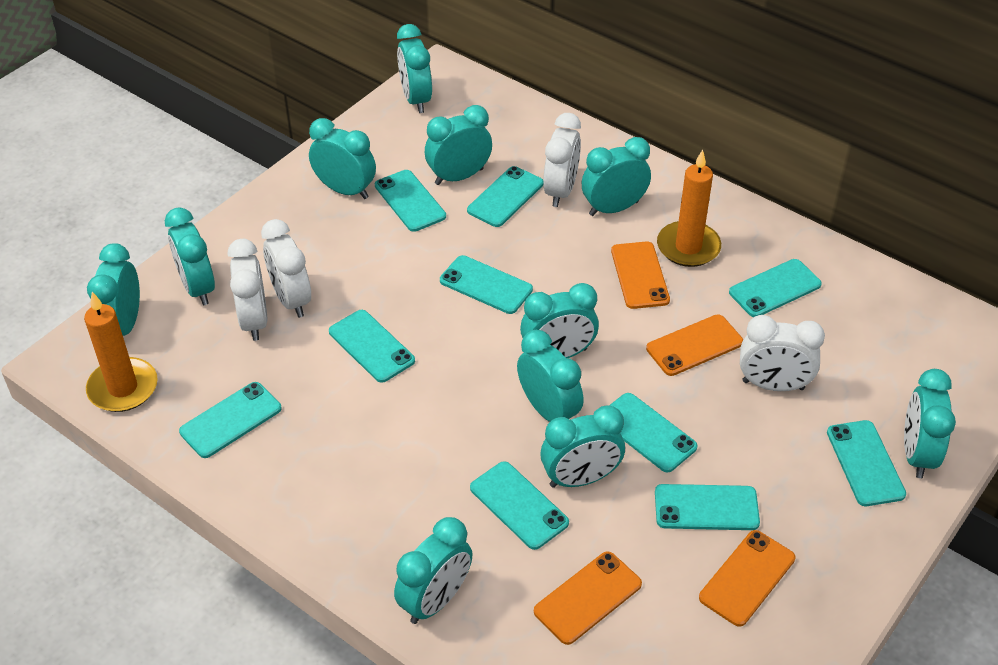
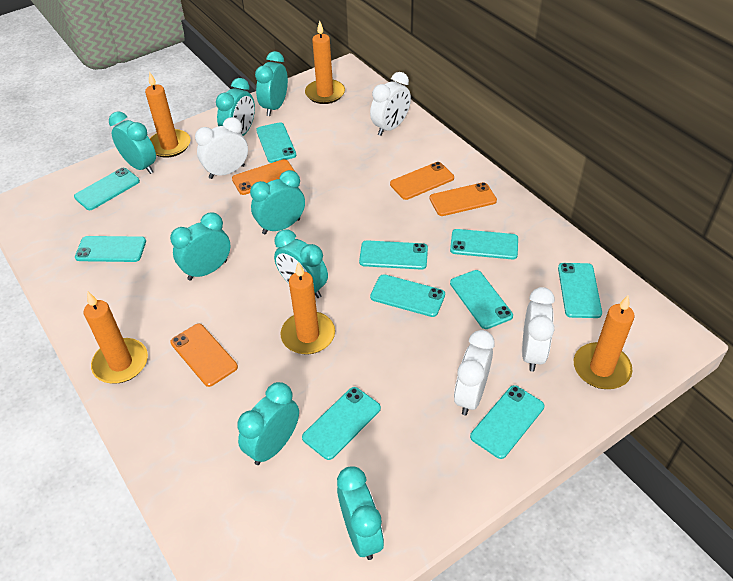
orange candle: 2 -> 5
turquoise clock: 11 -> 8

